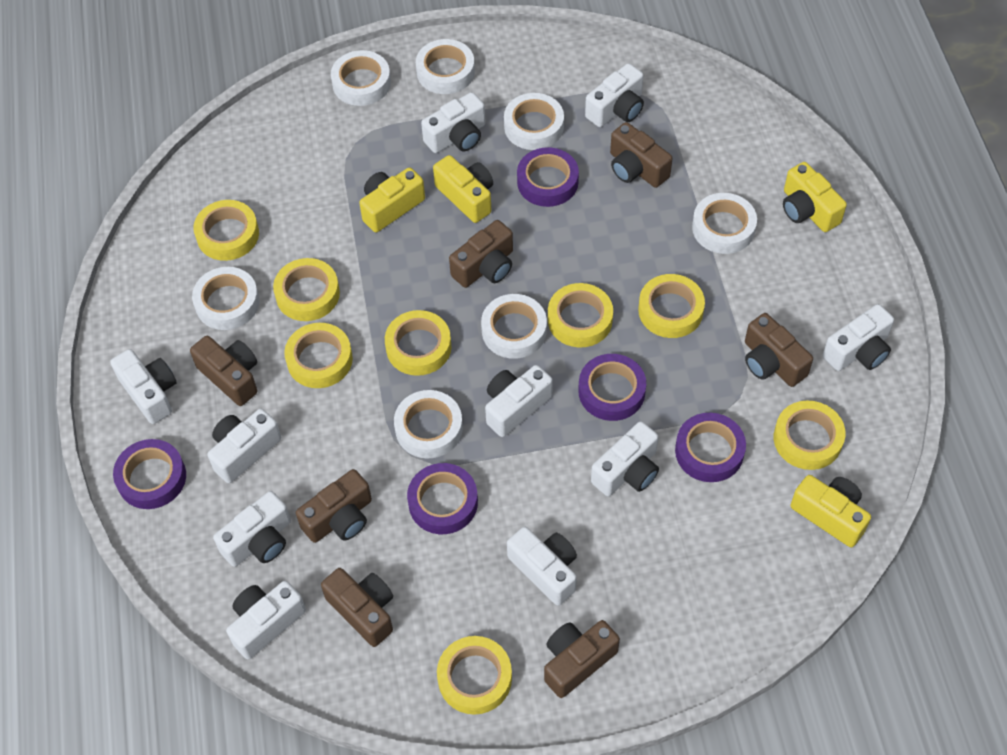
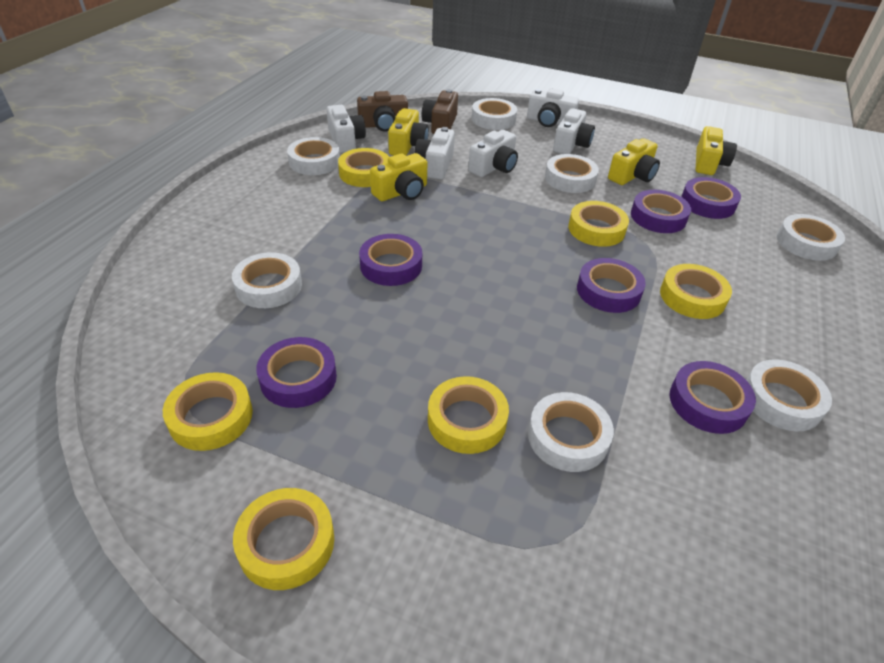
brown camera: 7 -> 2
purple tape: 5 -> 6
white camera: 10 -> 5
yellow tape: 8 -> 6

